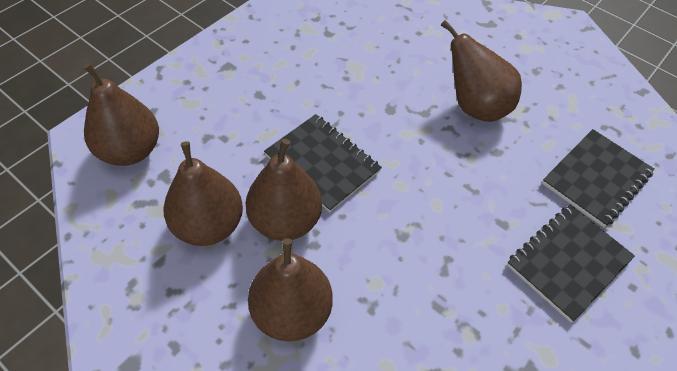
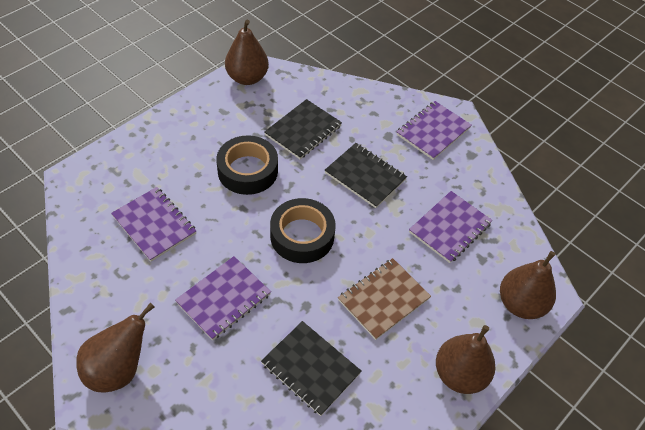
black tape: 0 -> 2
brown notebook: 0 -> 1
brown pear: 5 -> 4
purple notebook: 0 -> 4

